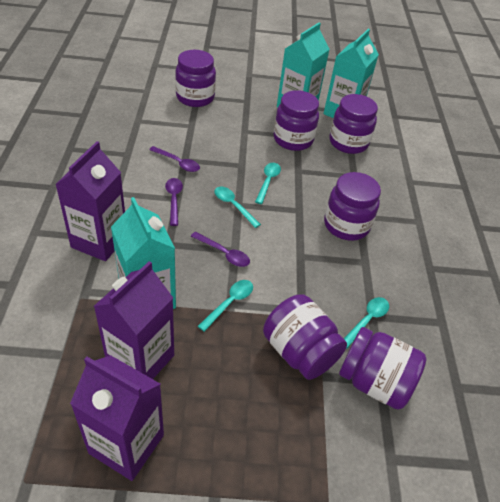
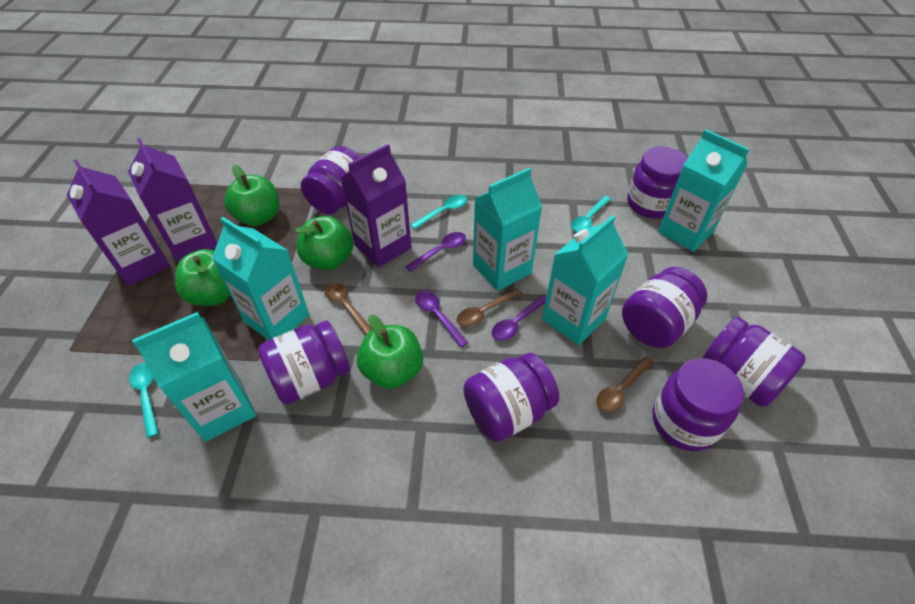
brown spoon: 0 -> 3
green apple: 0 -> 4
purple jar: 6 -> 7
turquoise carton: 3 -> 5
turquoise spoon: 4 -> 3

